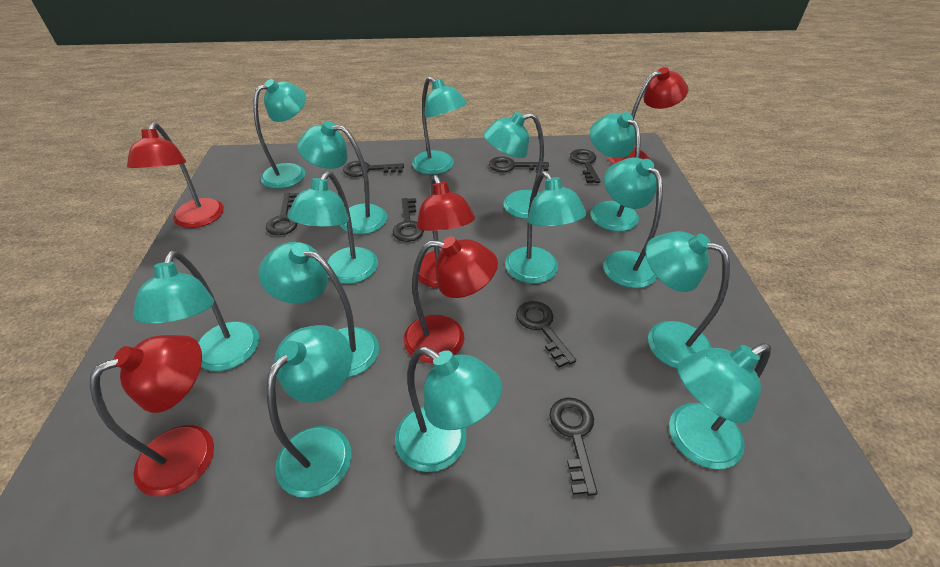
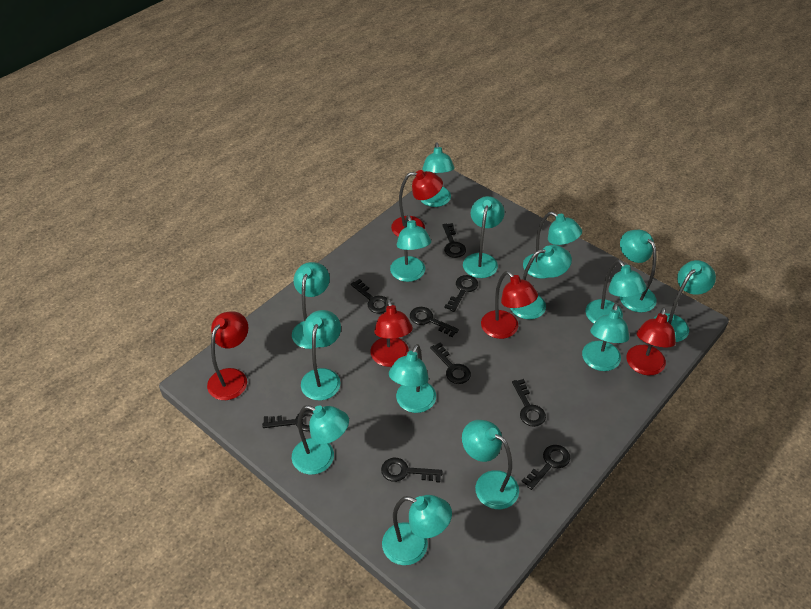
black key: 7 -> 9
turquoise lamp: 14 -> 15

